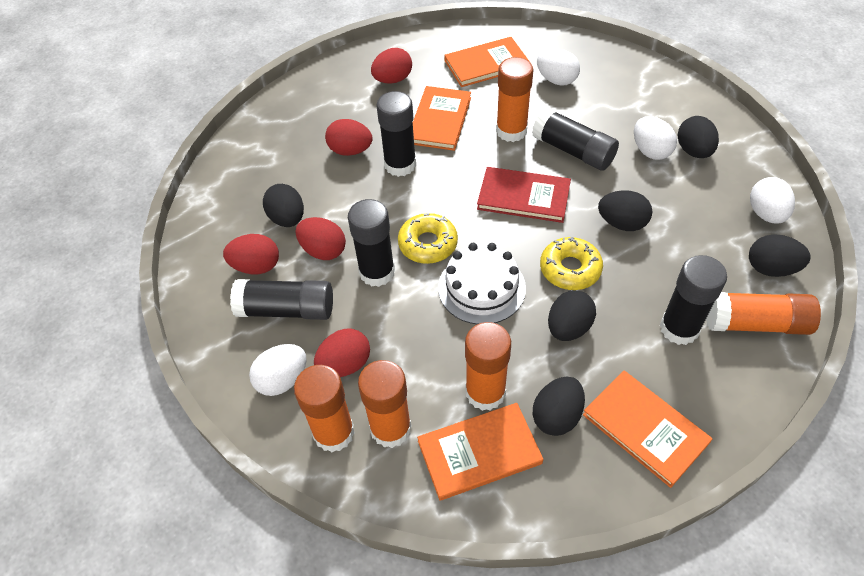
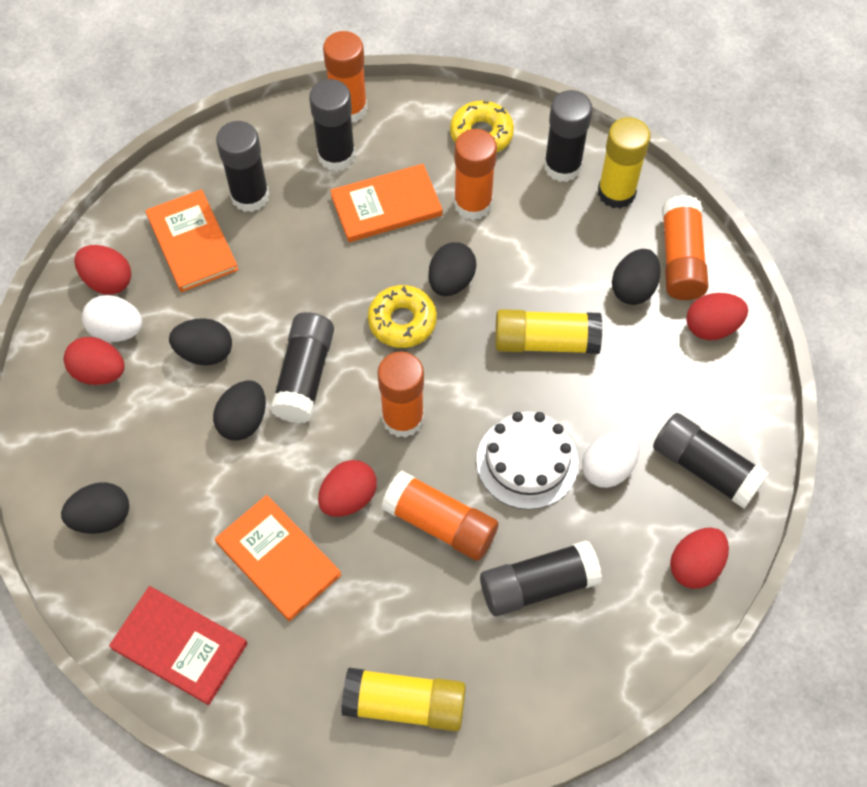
black egg: 6 -> 5
black glue stick: 5 -> 6
orange book: 4 -> 3
white egg: 4 -> 2
yellow glue stick: 0 -> 3

